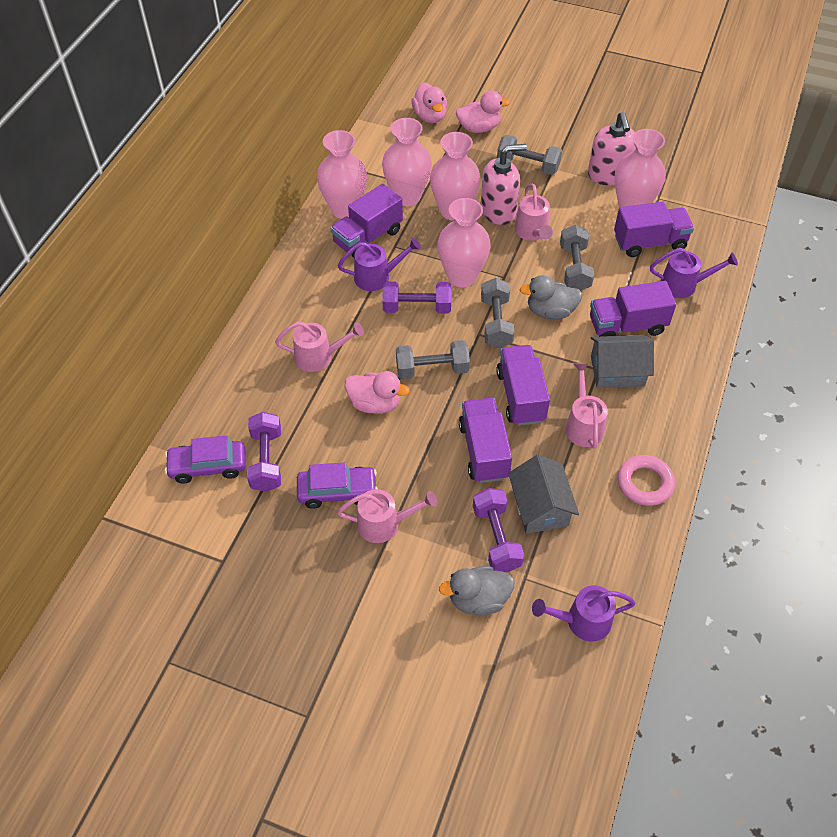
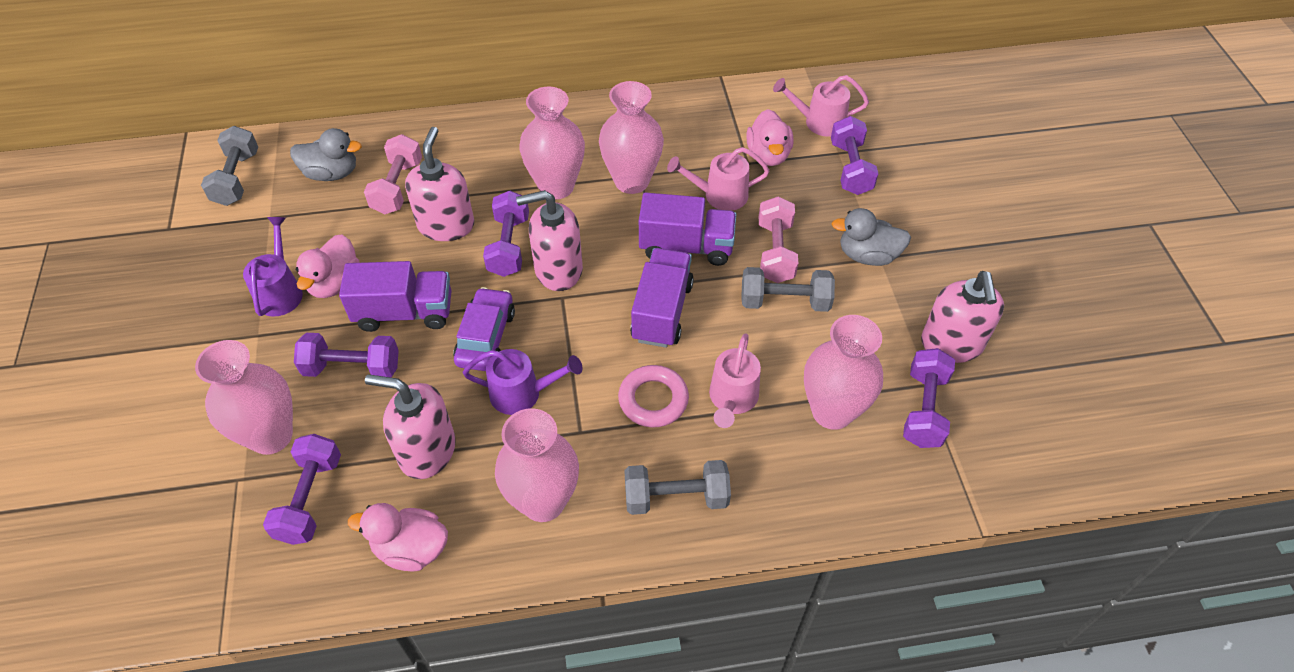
grey dumbbell: 4 -> 3
grey house: 2 -> 0
pink dumbbell: 0 -> 2
pink soap dispenser: 2 -> 4
pink watering can: 4 -> 3
purple car: 2 -> 1
purple dumbbell: 3 -> 5
purple truck: 5 -> 3
purple watering can: 3 -> 2

